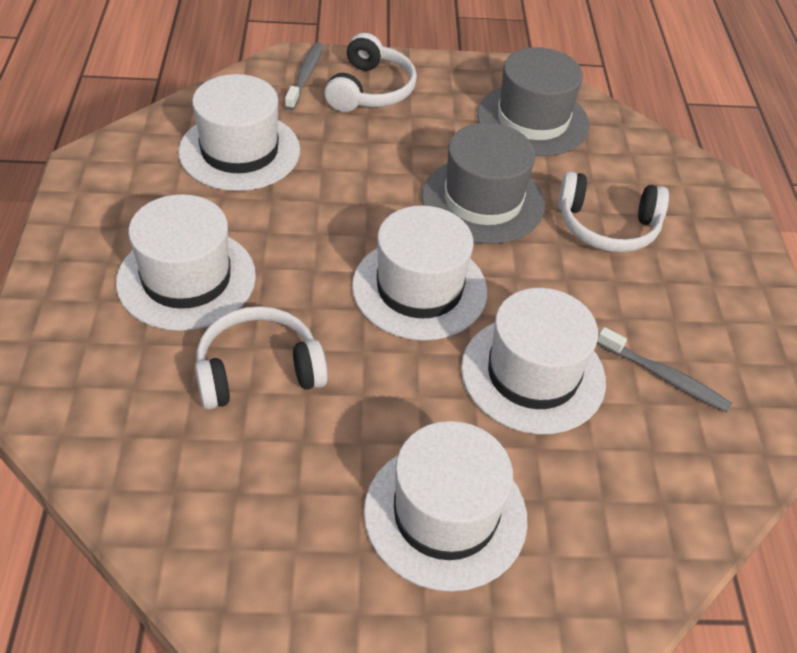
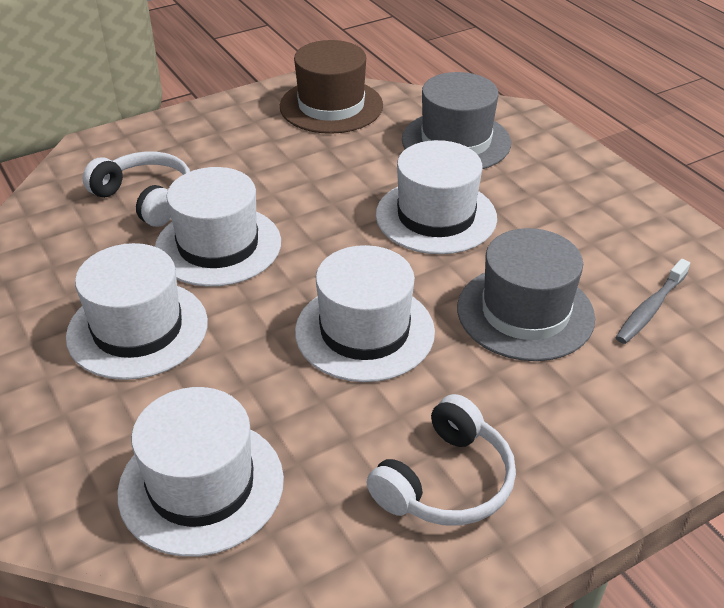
brown hat: 0 -> 1
grey toothbrush: 2 -> 1
white headphones: 3 -> 2

